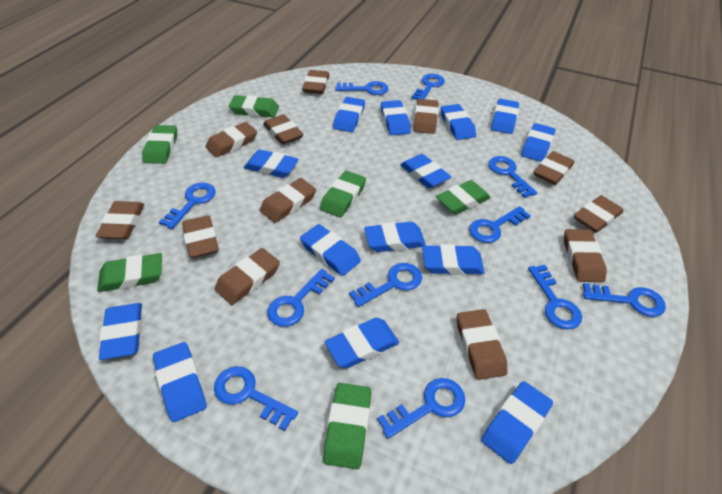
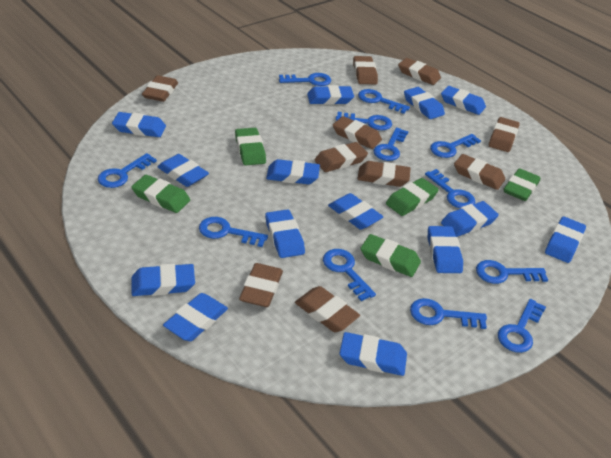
blue key: 11 -> 12
brown eraser: 12 -> 10
green eraser: 6 -> 5

